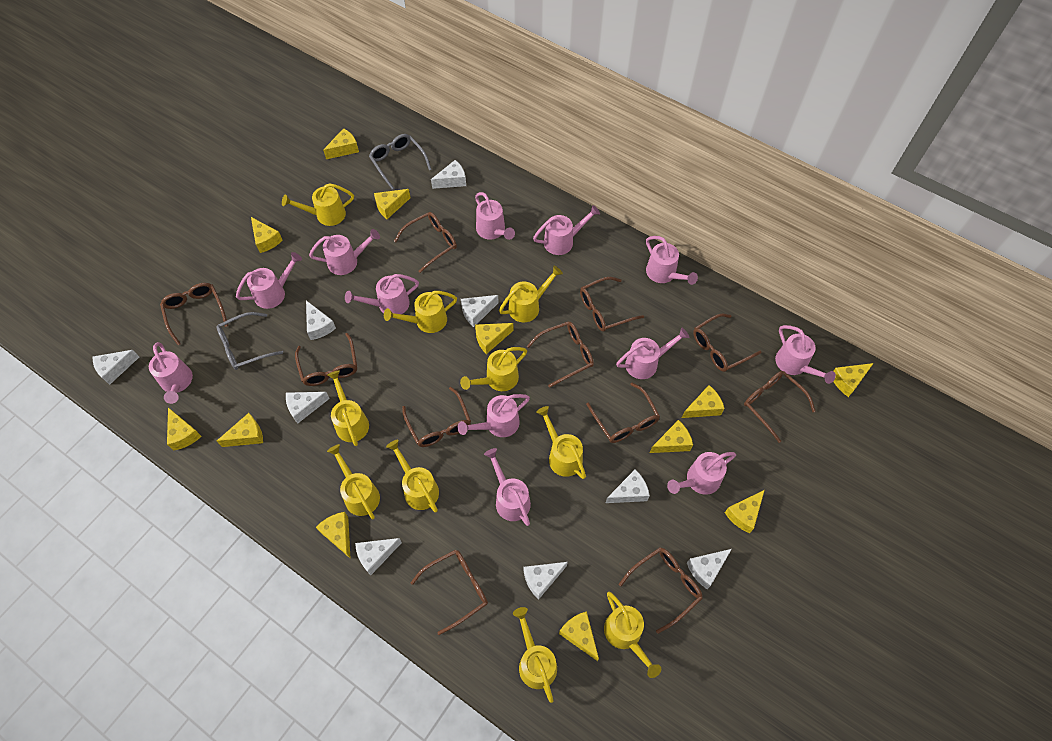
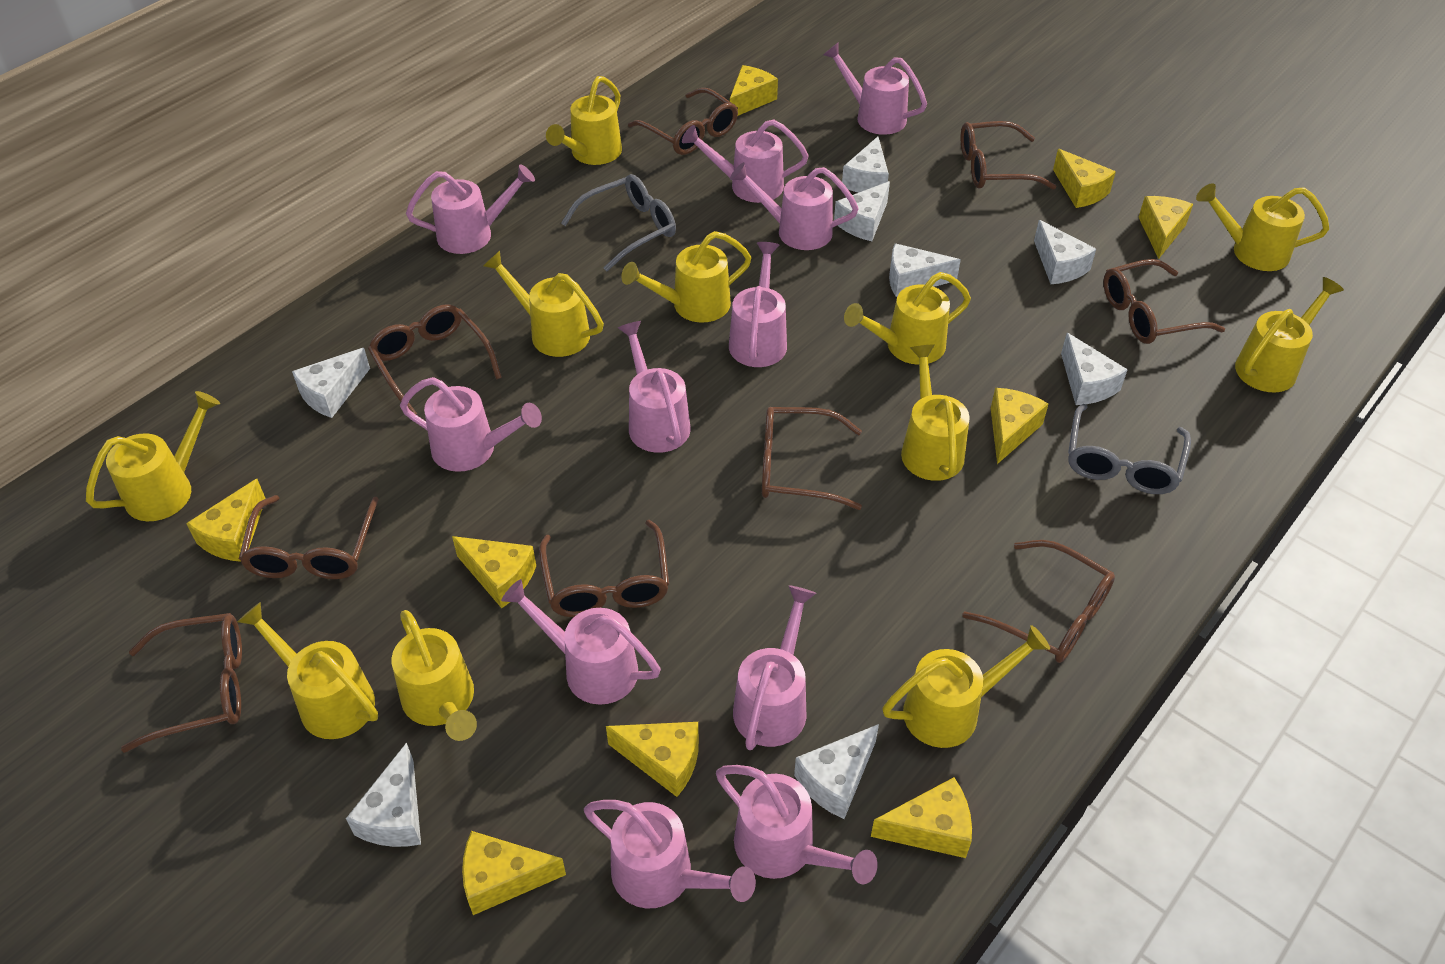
brown glasses: 11 -> 9
pink watering can: 12 -> 11
white cheese: 9 -> 8
yellow cheese: 12 -> 9
yellow watering can: 10 -> 11

